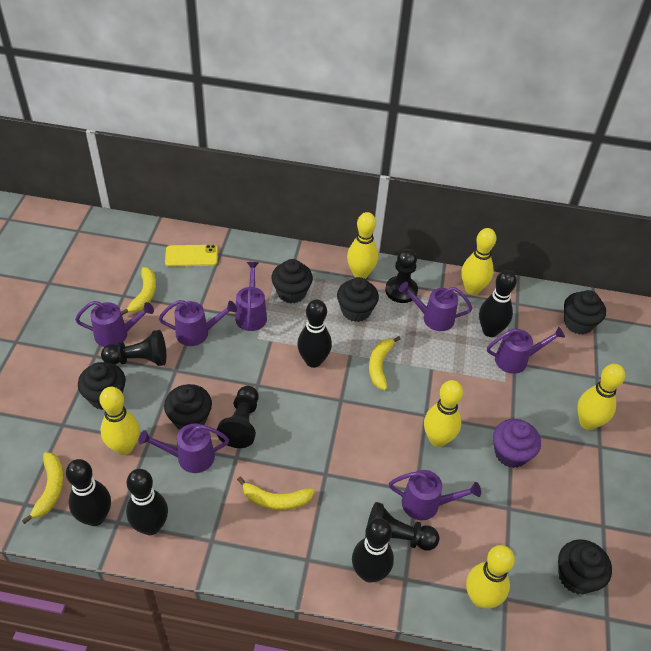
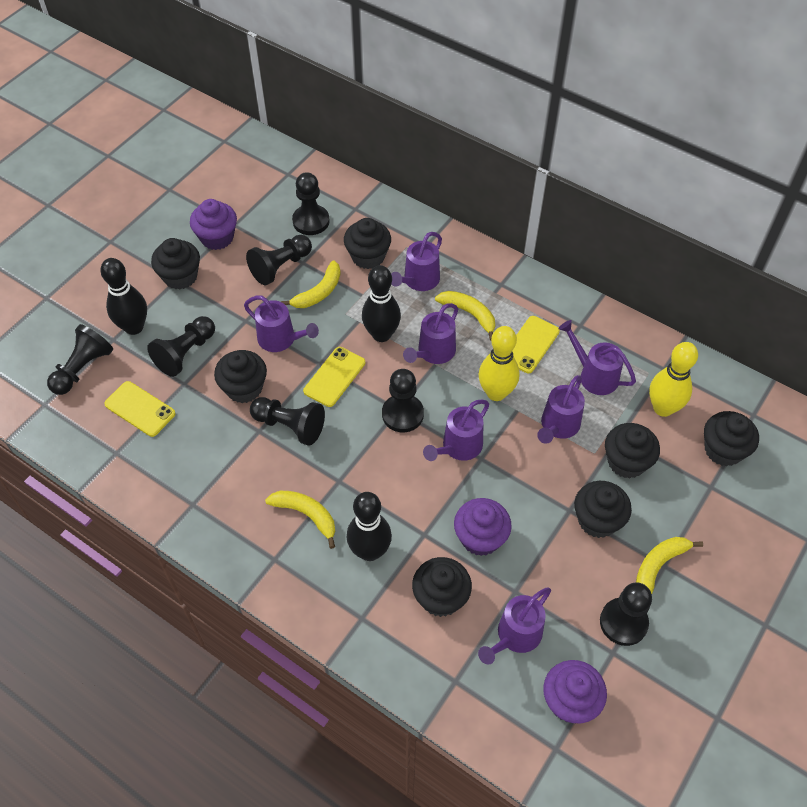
black bowling pin: 5 -> 3
black cupcake: 6 -> 7
black pawn: 4 -> 7
purple cupcake: 1 -> 3
yellow bowling pin: 6 -> 2
yellow phone: 1 -> 3

